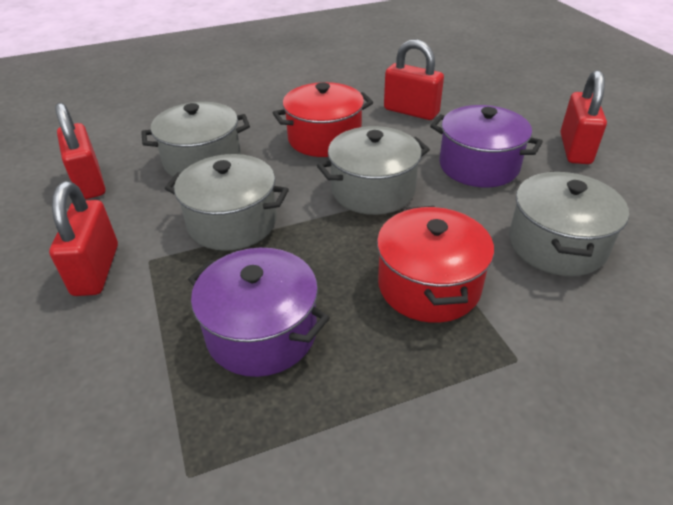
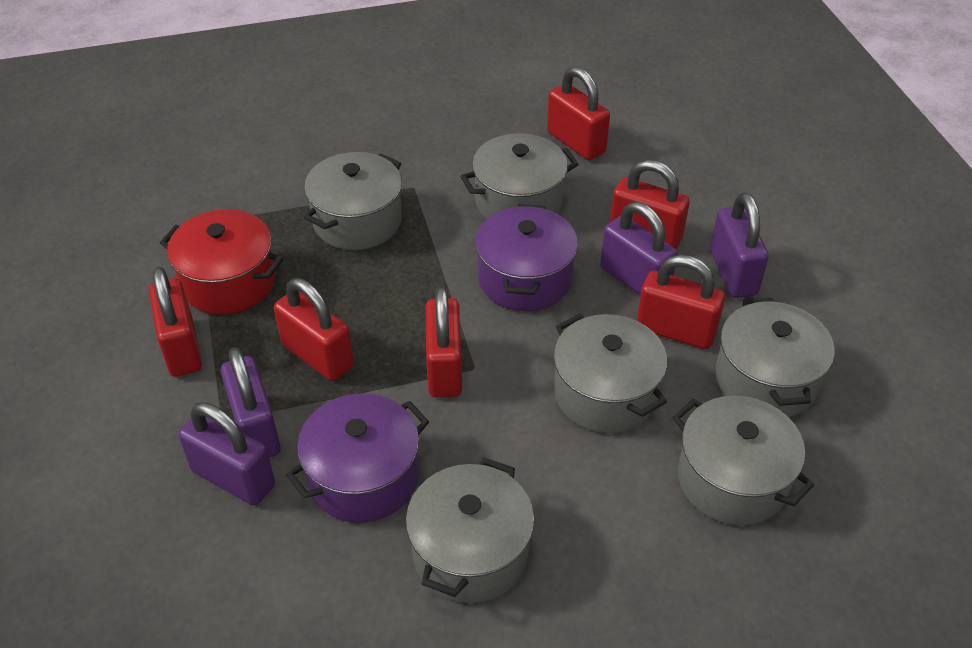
grey pot: 4 -> 6
purple padlock: 0 -> 4
red padlock: 4 -> 6
red pot: 2 -> 1

